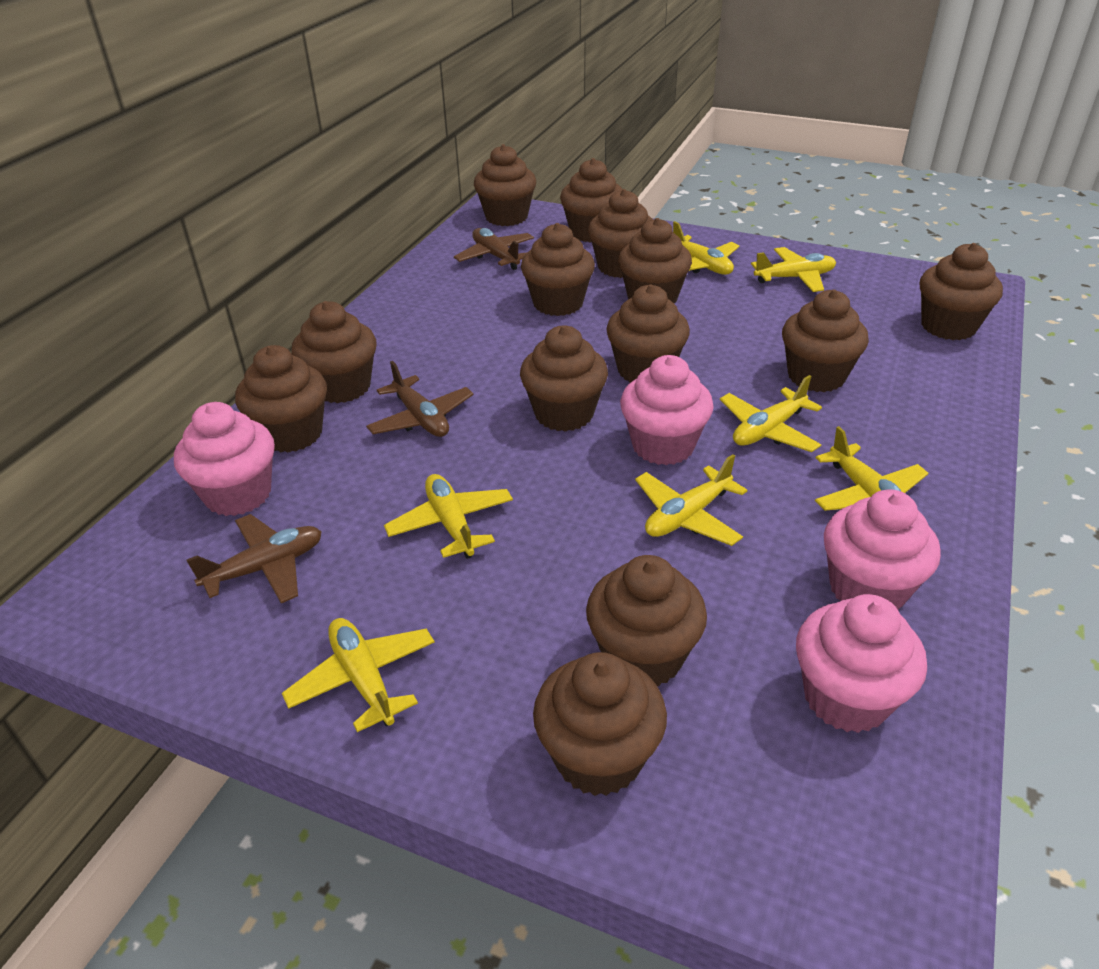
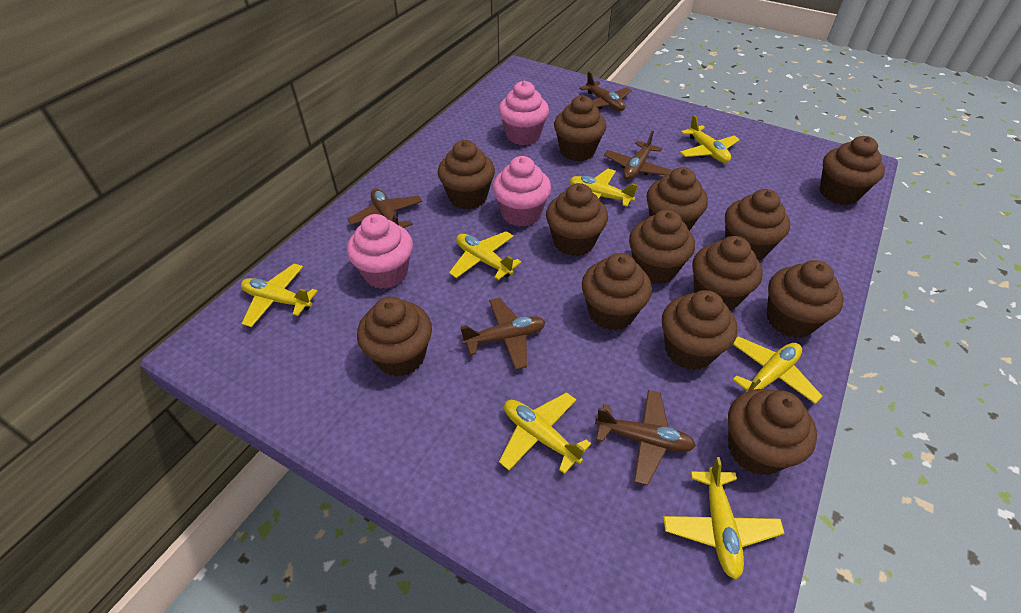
brown plane: 3 -> 5
pink cupcake: 4 -> 3

